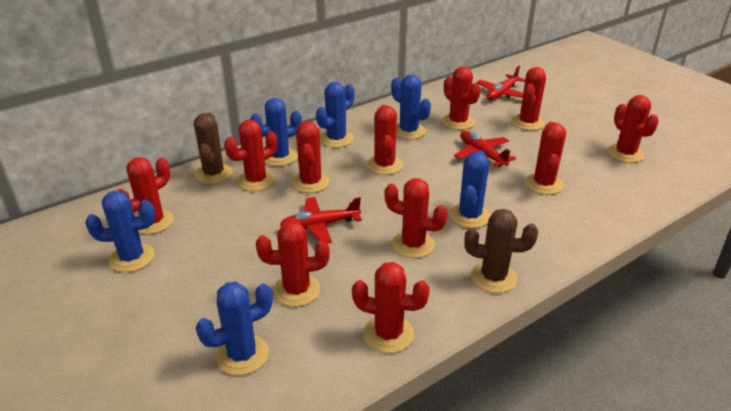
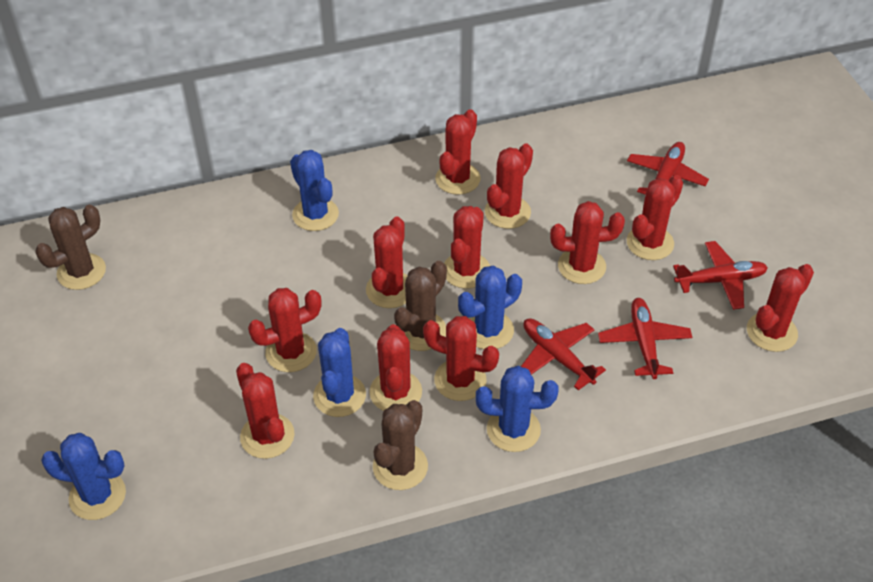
blue cactus: 6 -> 5
brown cactus: 2 -> 3
red plane: 3 -> 4

